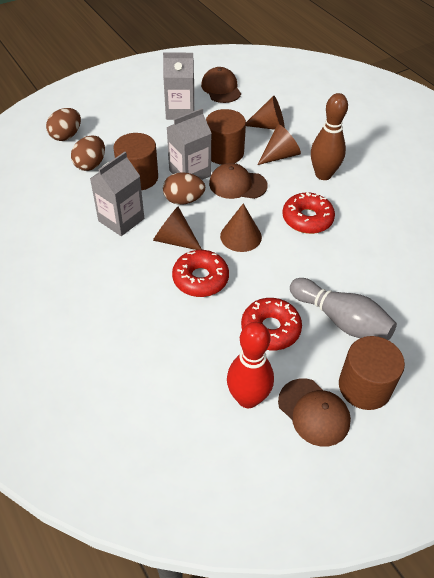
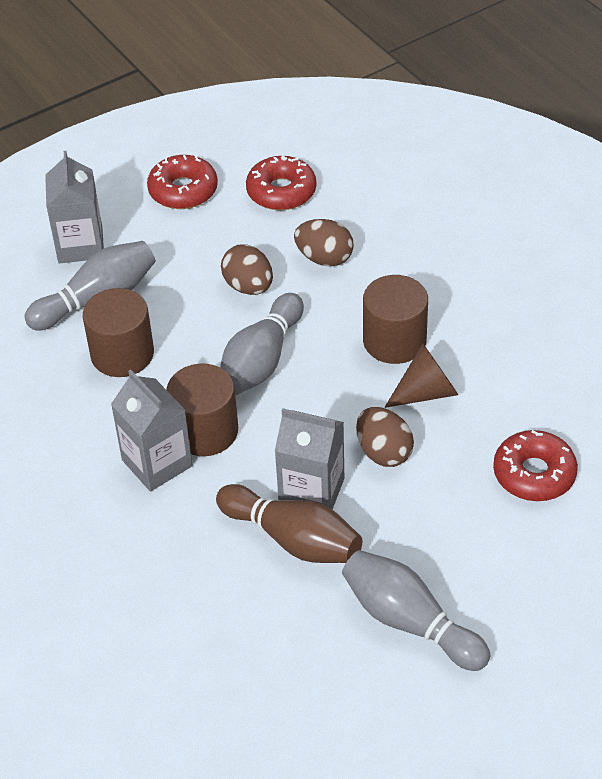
brown cap: 3 -> 0
brown cone: 4 -> 1
grey bowling pin: 1 -> 3
red bowling pin: 1 -> 0

